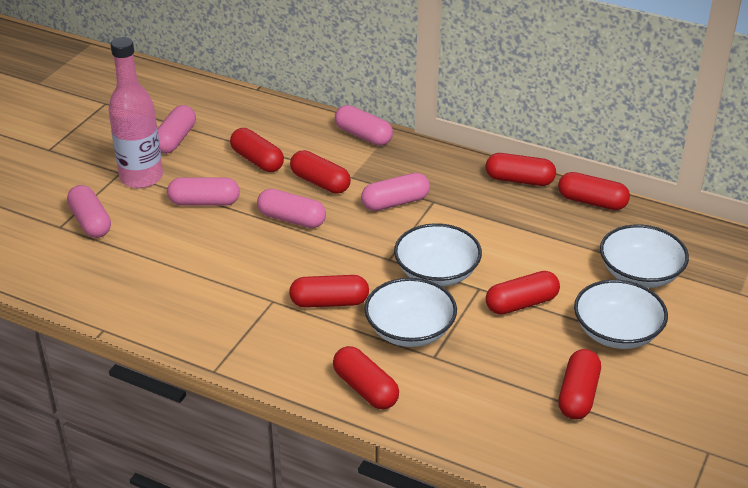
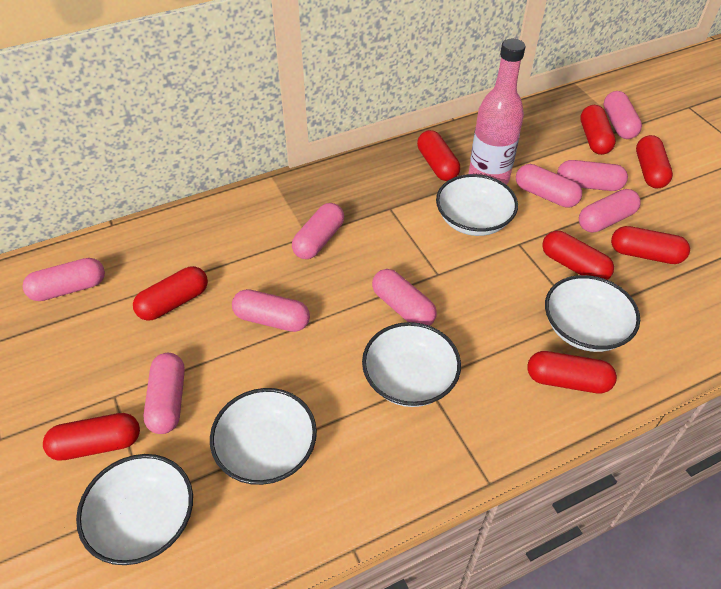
pink capsule: 6 -> 9
white bowl: 4 -> 5

